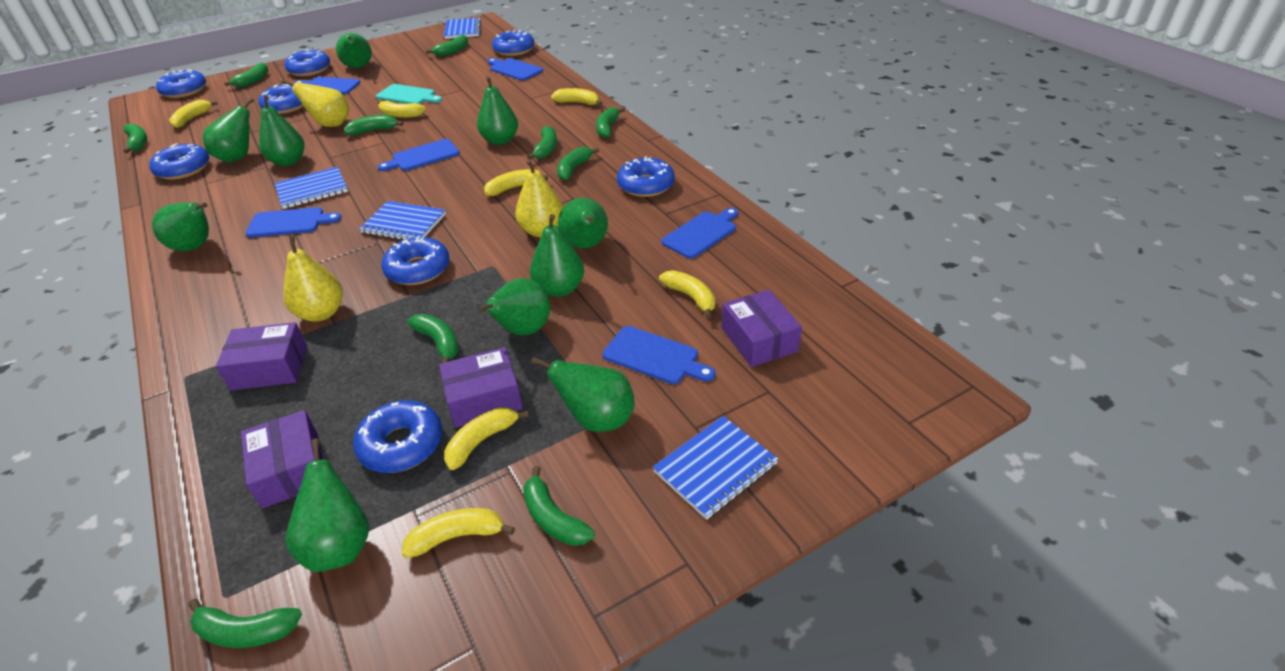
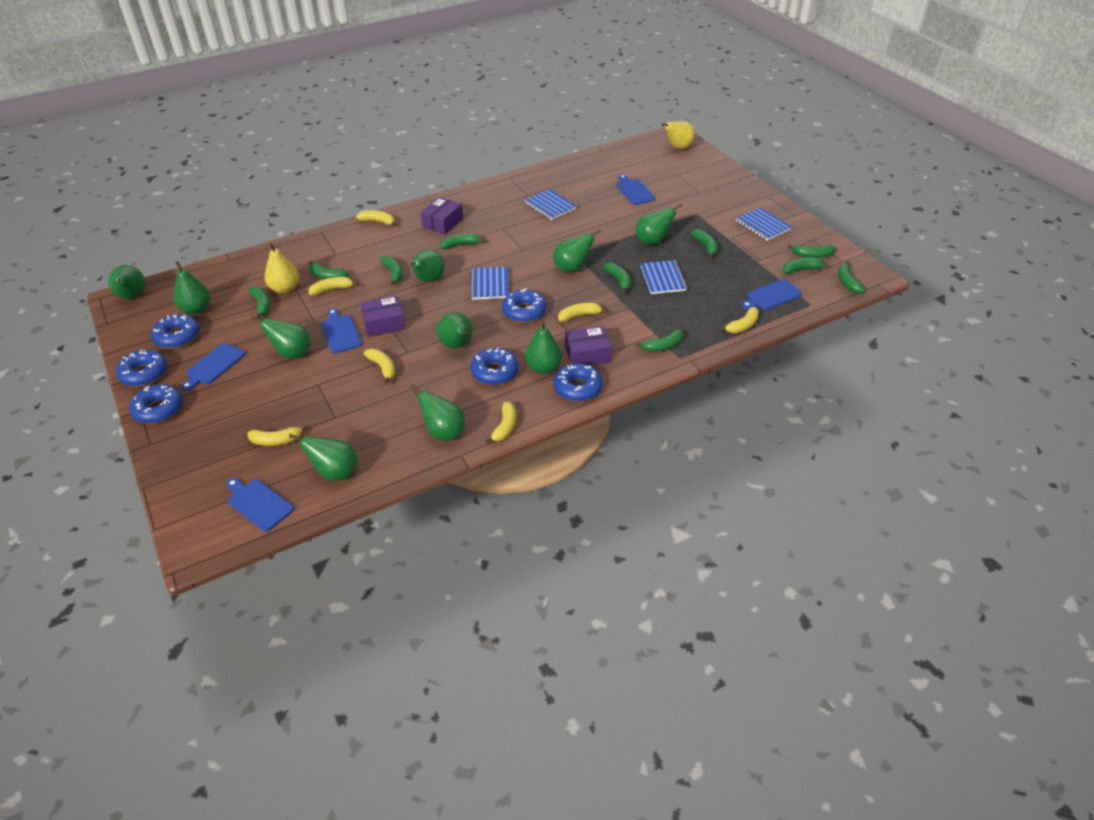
blue cutting board: 6 -> 5
blue donut: 8 -> 6
purple box: 4 -> 3
turquoise cutting board: 1 -> 0
yellow pear: 3 -> 2

